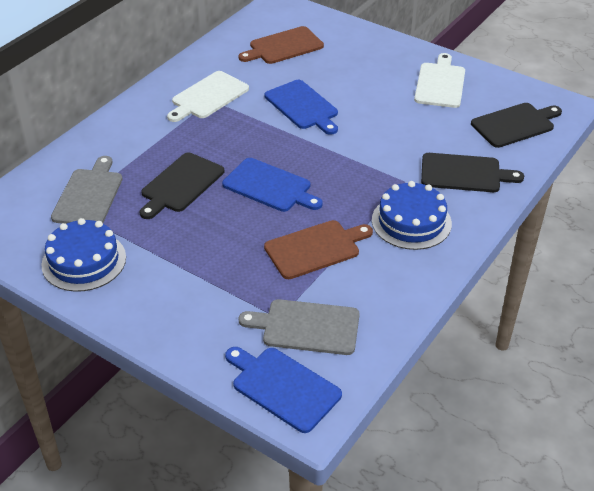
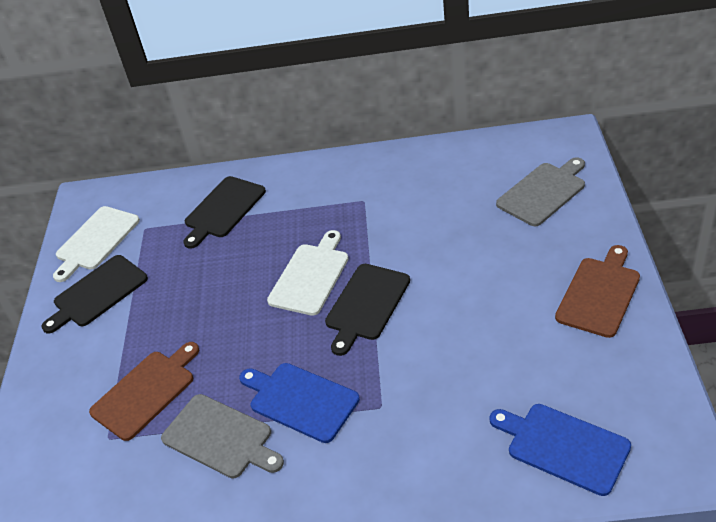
blue cake: 2 -> 0
blue cutting board: 3 -> 2

